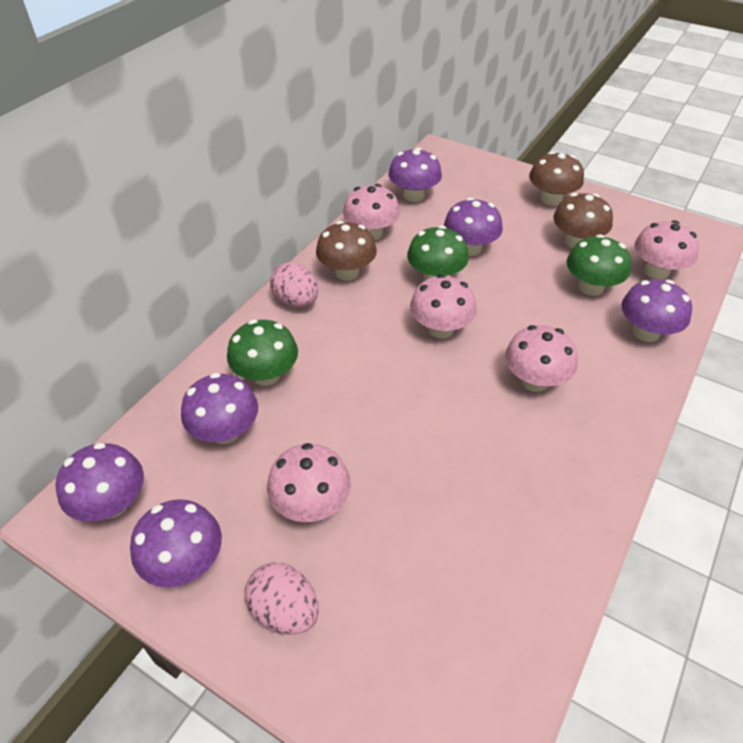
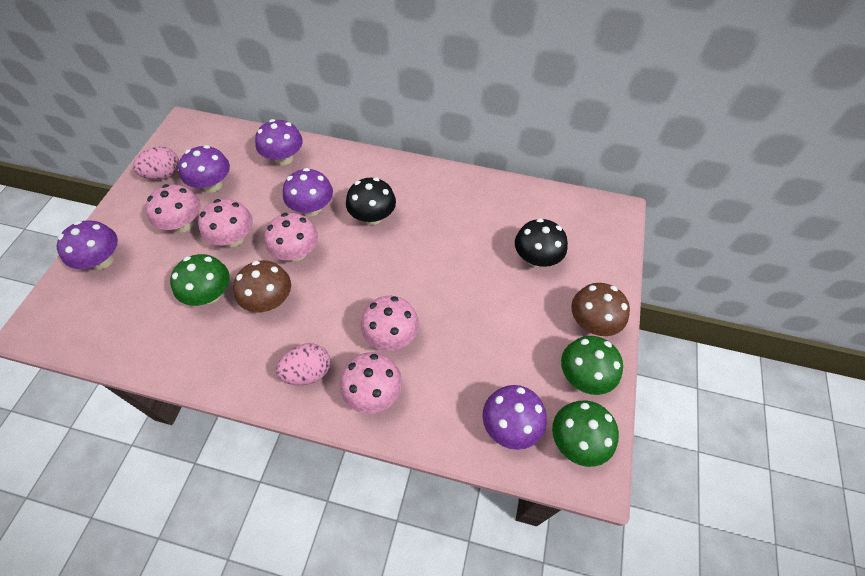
black mushroom: 0 -> 2
brown mushroom: 3 -> 2
purple mushroom: 6 -> 5

